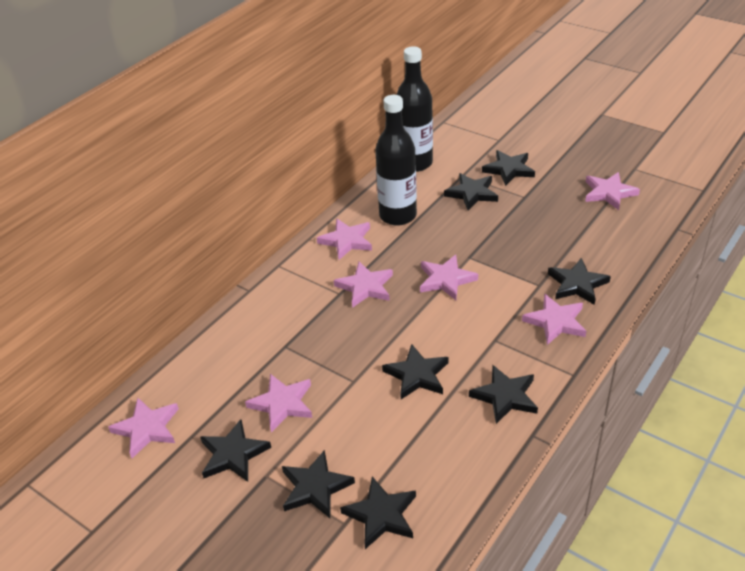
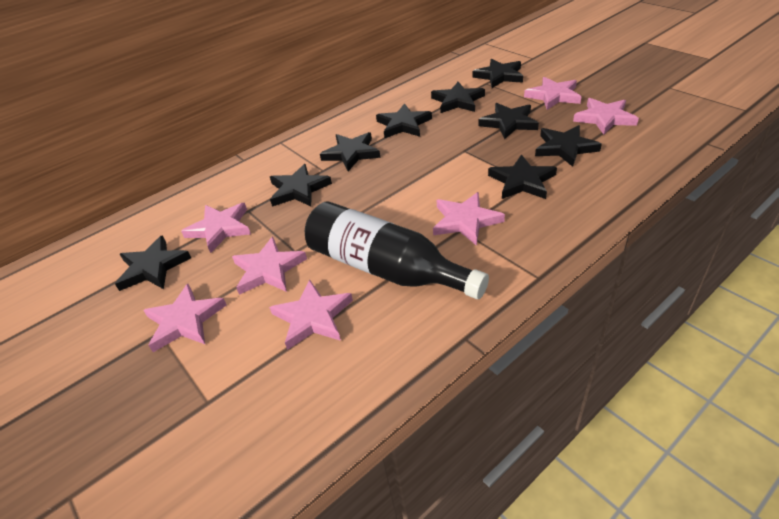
black bottle: 2 -> 1
black star: 8 -> 9

